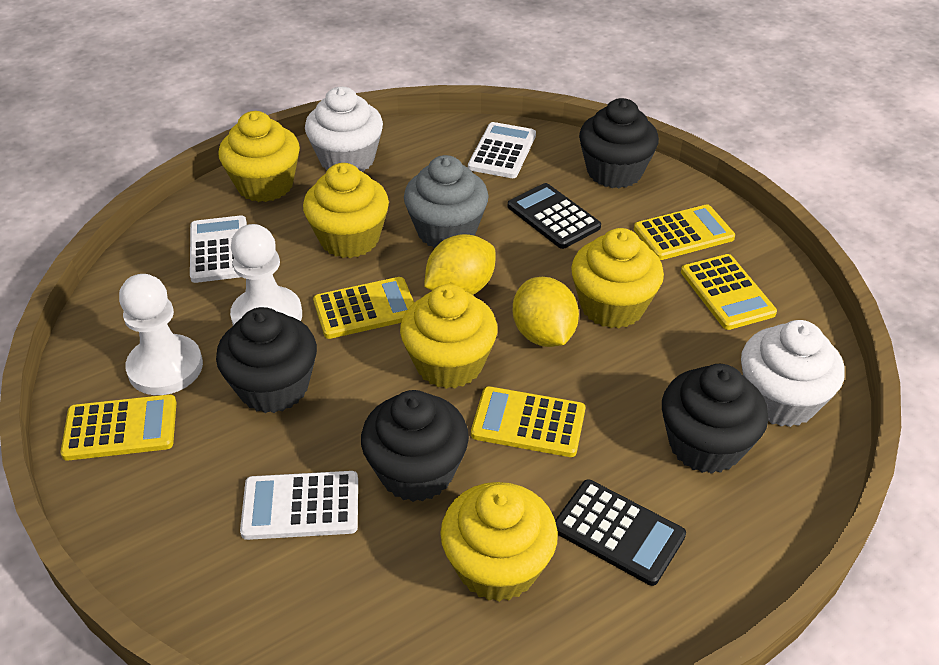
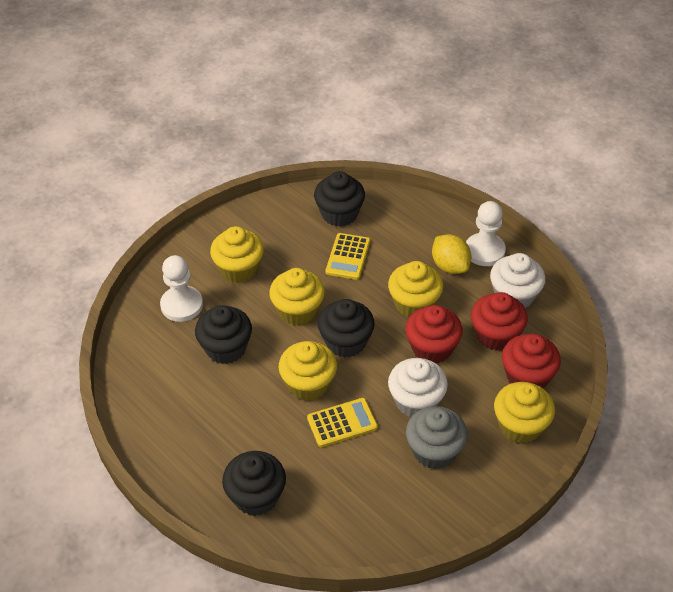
black calculator: 2 -> 0
red cupcake: 0 -> 3
white calculator: 3 -> 0
yellow calculator: 5 -> 2
yellow lemon: 2 -> 1

